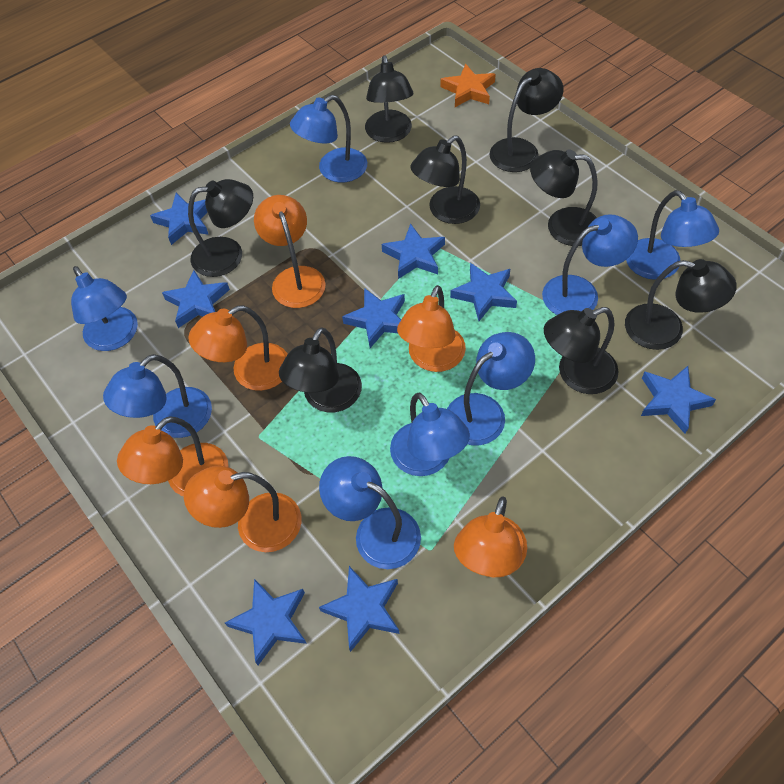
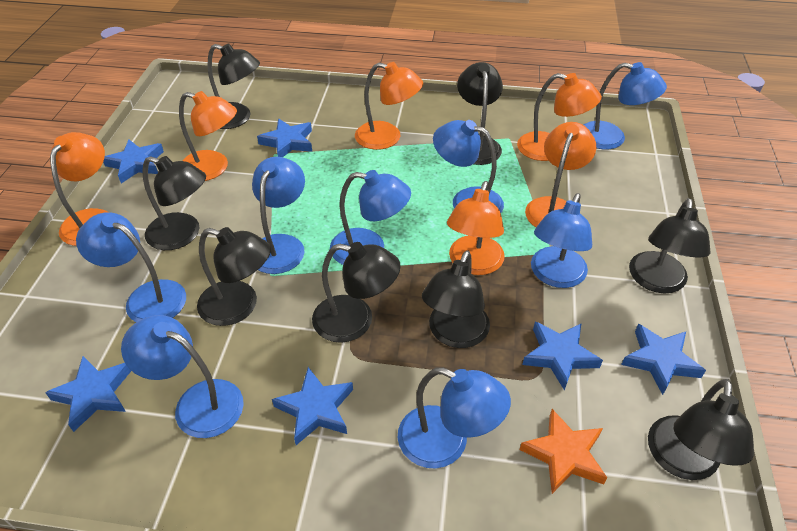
blue star: 8 -> 6

